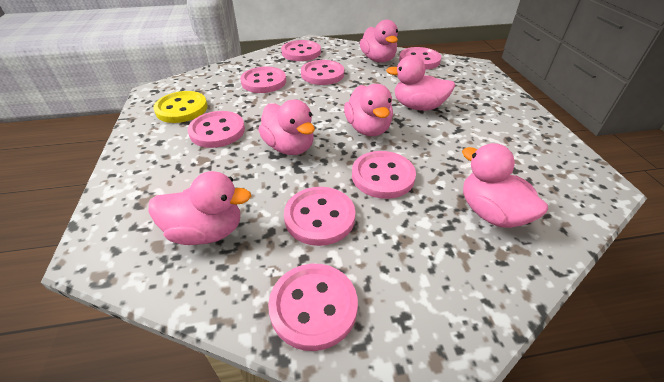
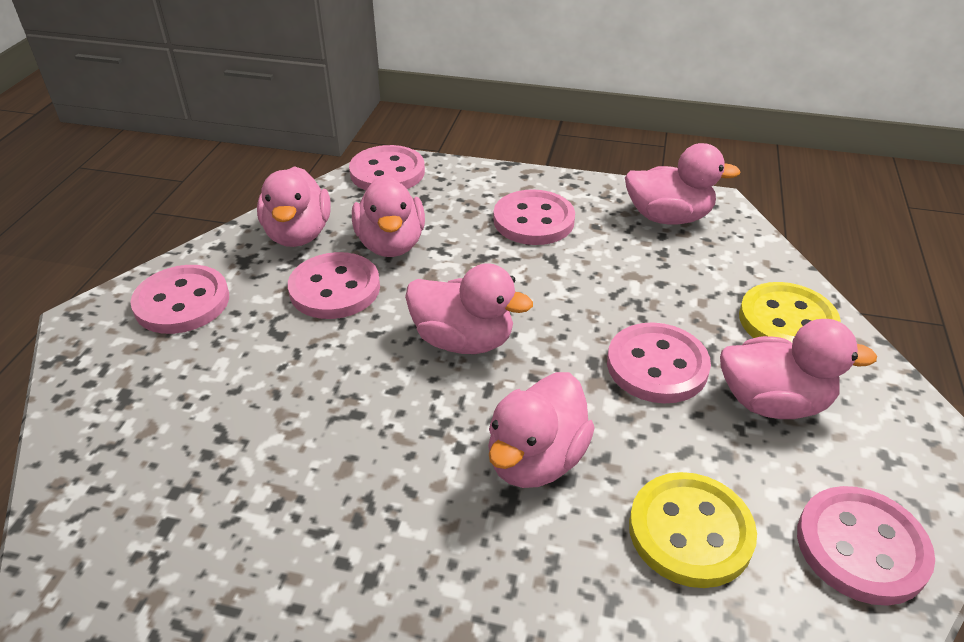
pink button: 8 -> 6
yellow button: 1 -> 2

